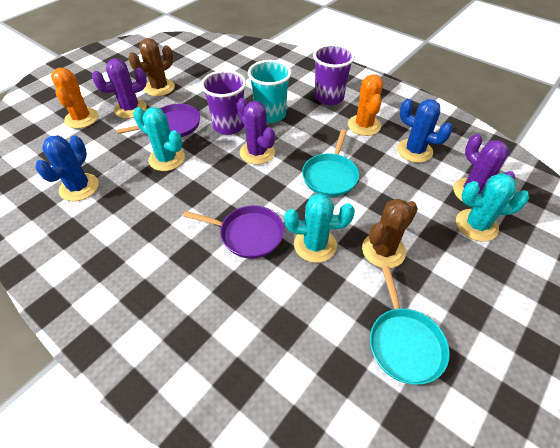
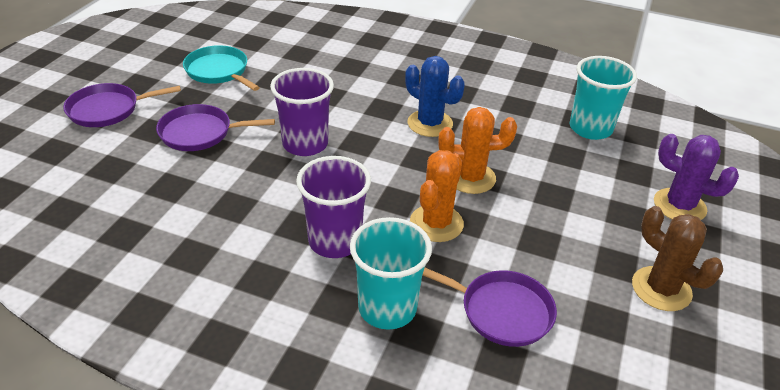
blue cactus: 2 -> 1
brown cactus: 2 -> 1
purple cactus: 3 -> 1
purple pan: 2 -> 3
turquoise cactus: 3 -> 0
turquoise cup: 1 -> 2
turquoise pan: 2 -> 1

